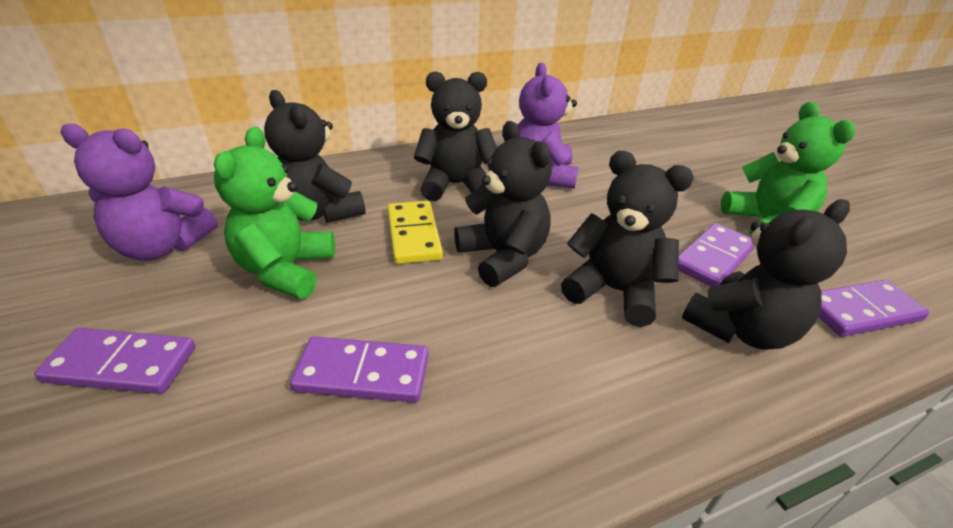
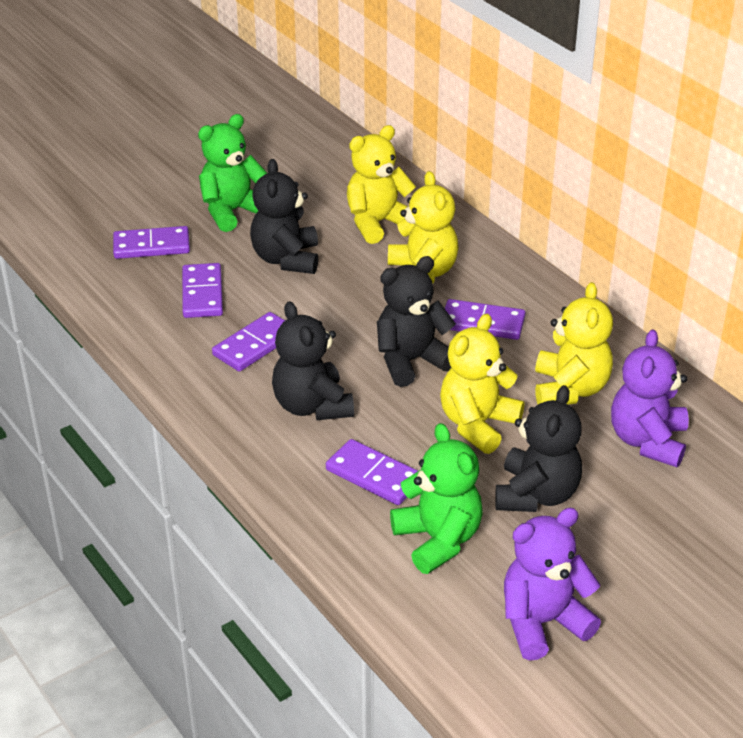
black teddy bear: 5 -> 4
purple domino: 4 -> 5
yellow domino: 1 -> 0
yellow teddy bear: 0 -> 4

